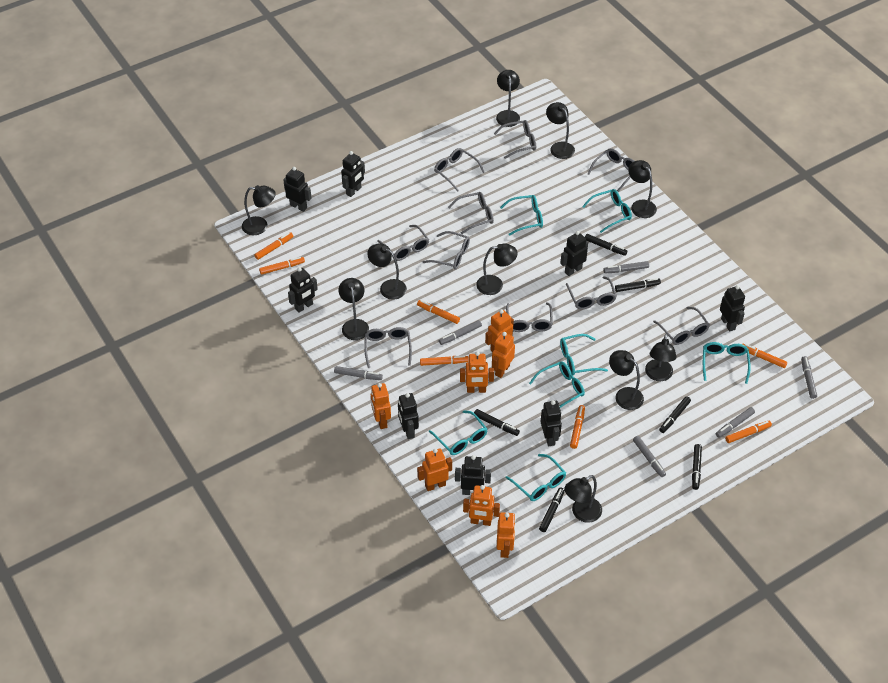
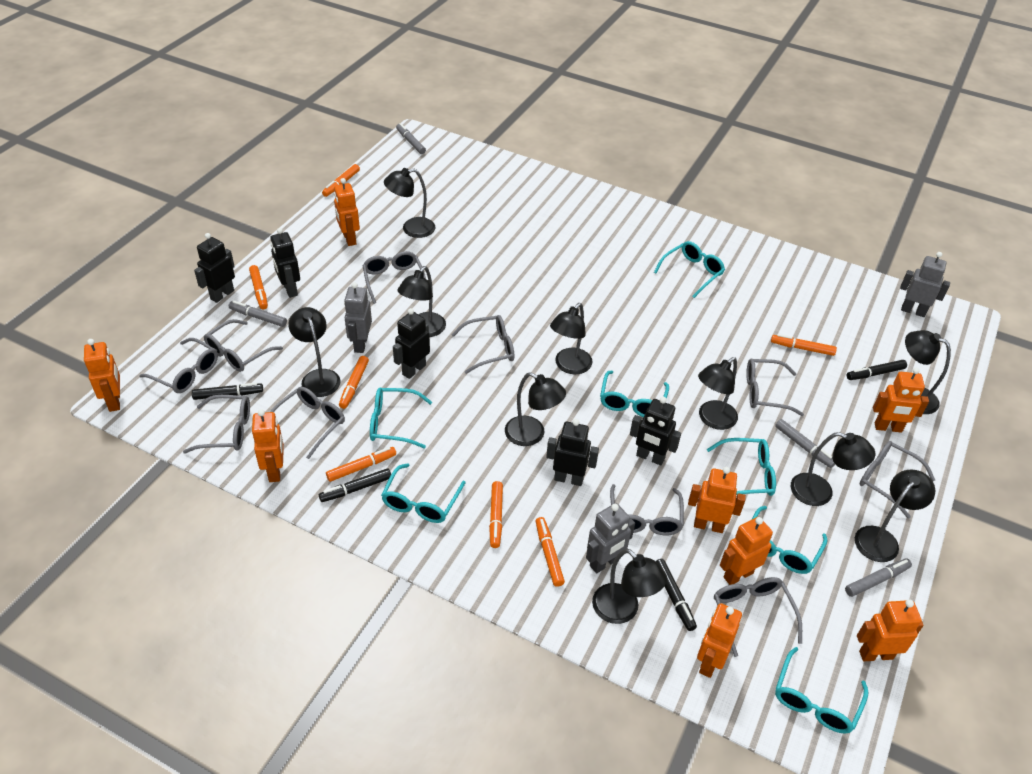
black marker: 6 -> 4
black robot: 8 -> 5
grey marker: 6 -> 4
grey robot: 0 -> 3
orange robot: 7 -> 8

